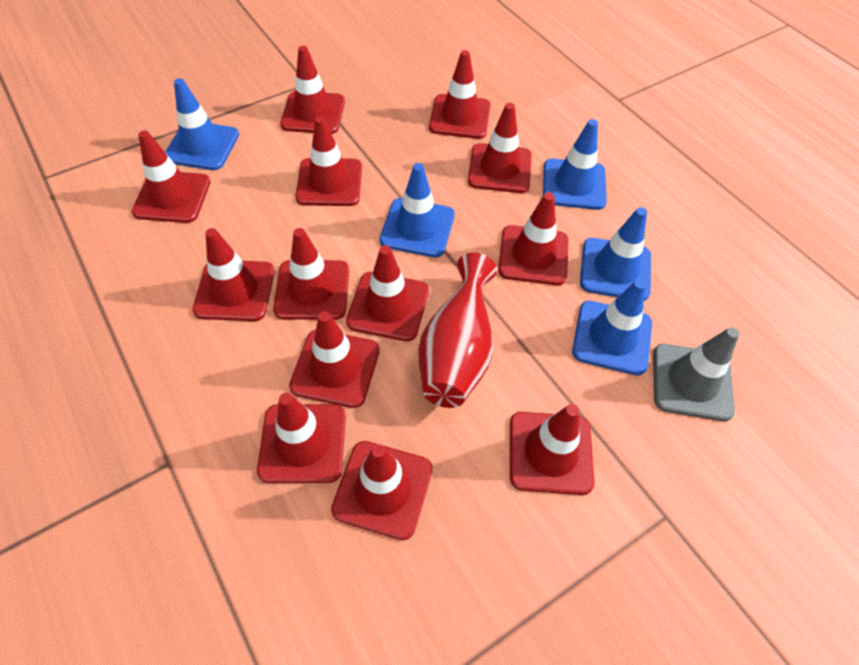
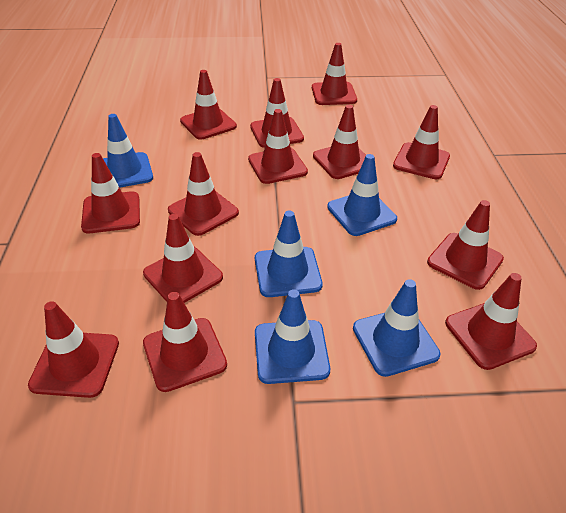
grey traffic cone: 1 -> 0
red vase: 1 -> 0

